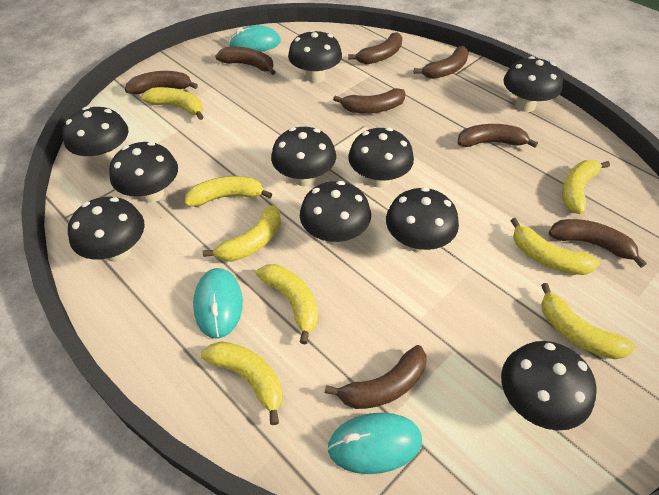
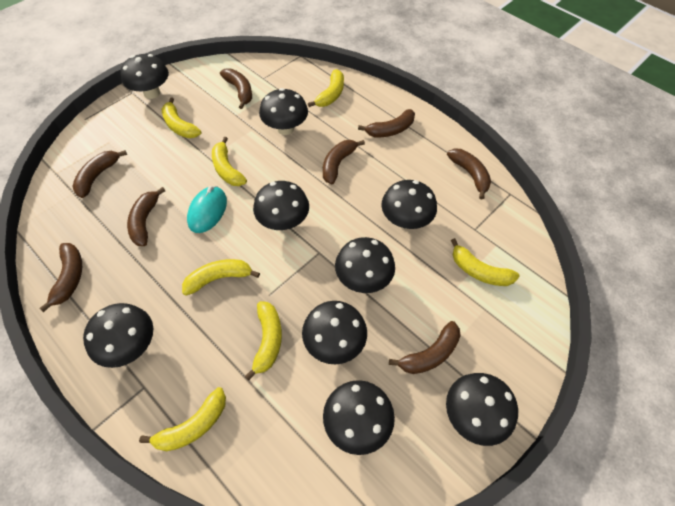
black mushroom: 10 -> 9
turquoise mouse: 3 -> 1
yellow banana: 8 -> 7

